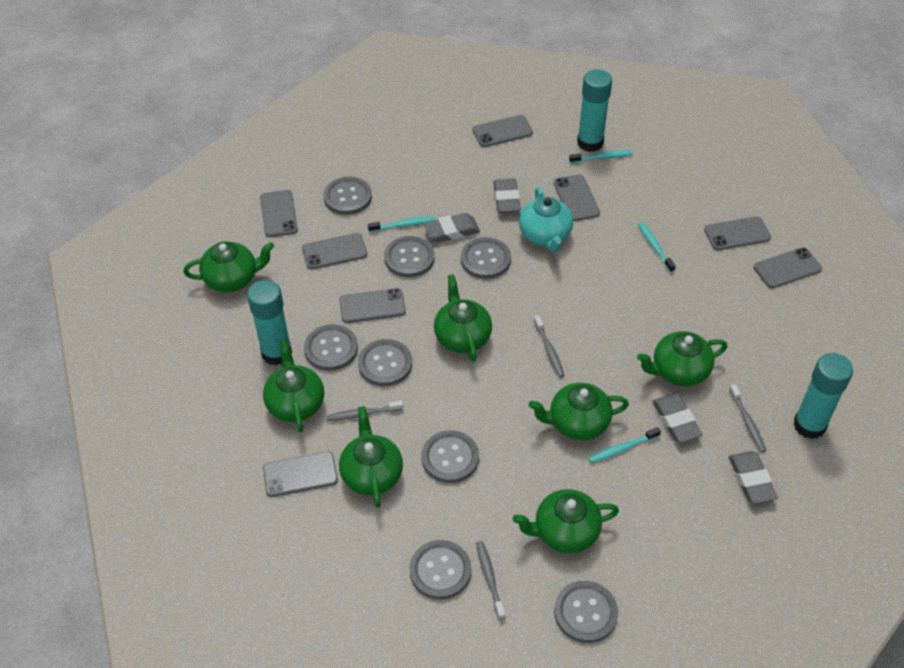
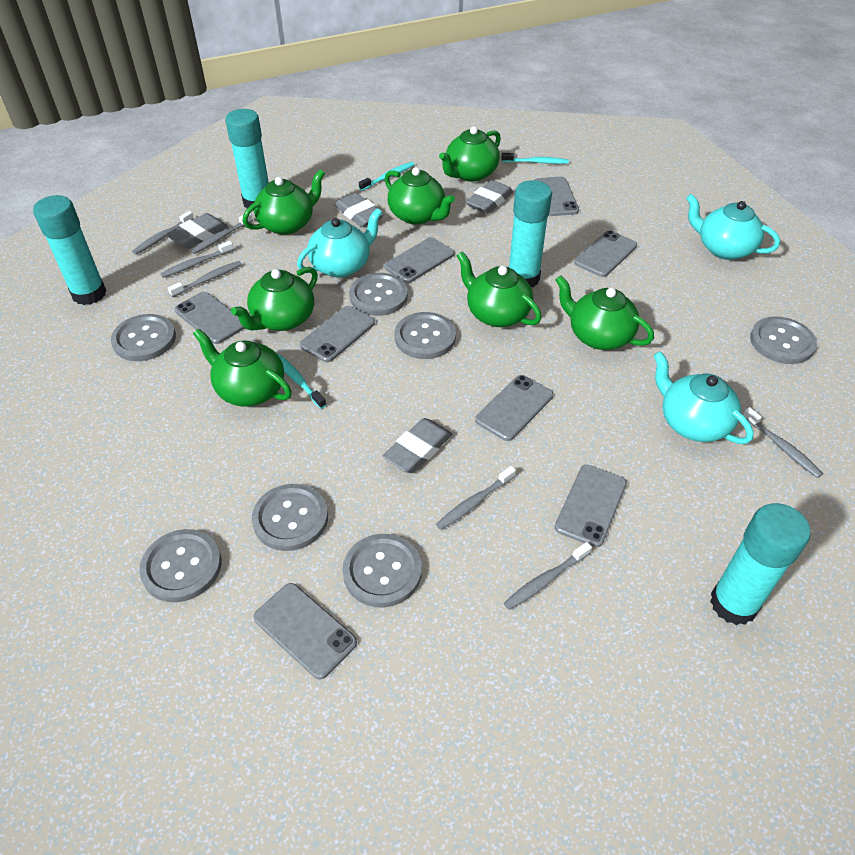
grey button: 8 -> 7
grey toothbrush: 4 -> 7
turquoise glue stick: 3 -> 4
turquoise teapot: 1 -> 3
turquoise toothbrush: 4 -> 3

